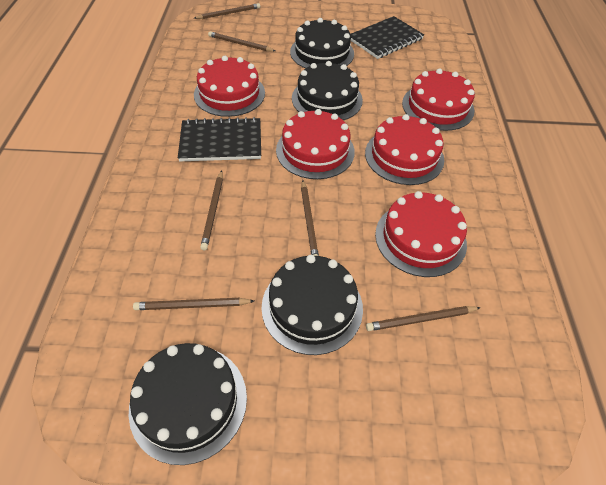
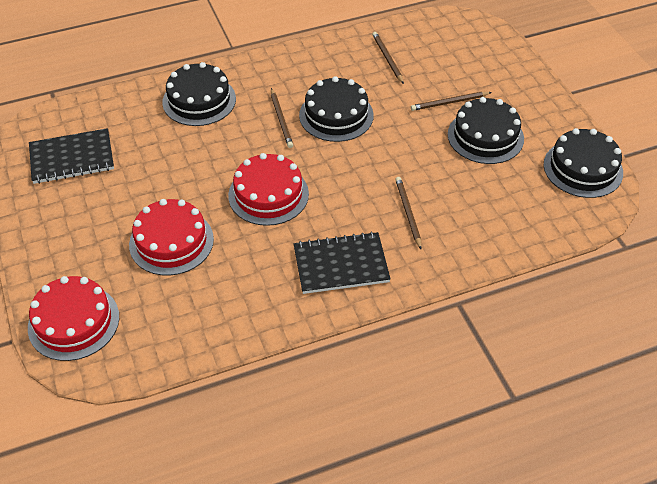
brown pencil: 6 -> 4
red cake: 5 -> 3

